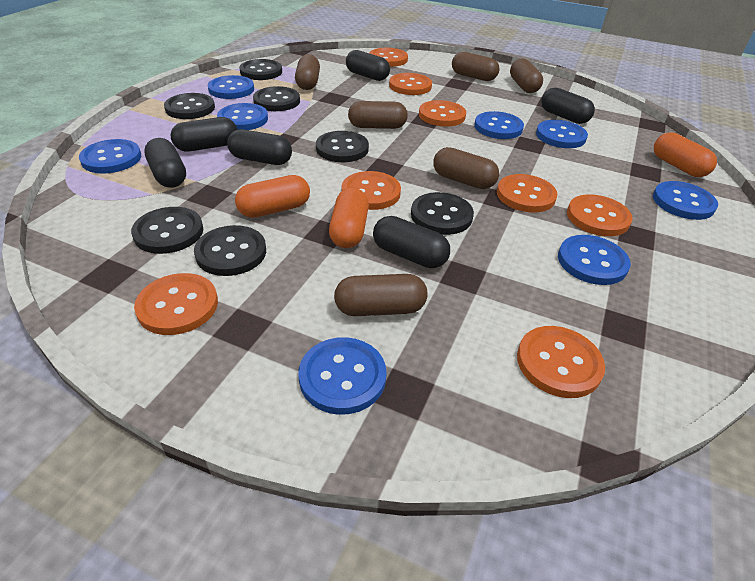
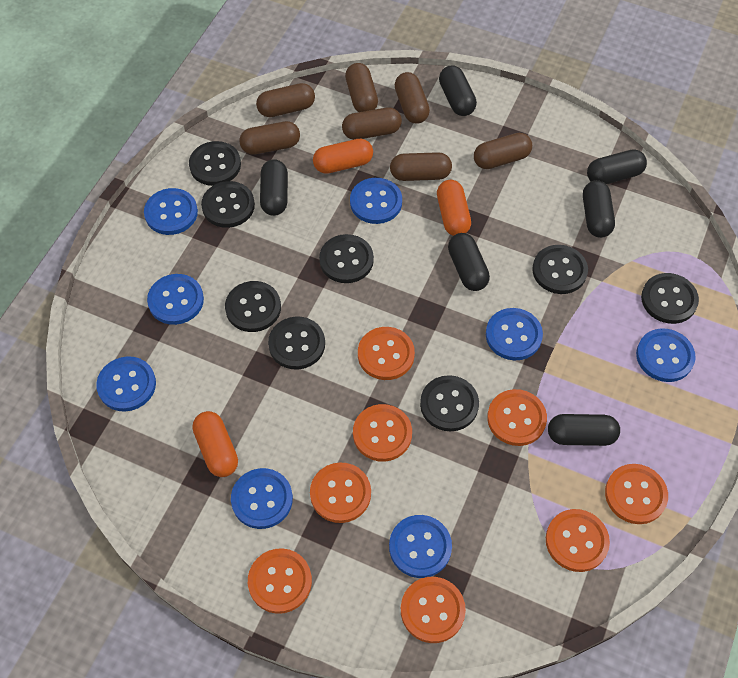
black button: 7 -> 8
brown capsule: 6 -> 7

